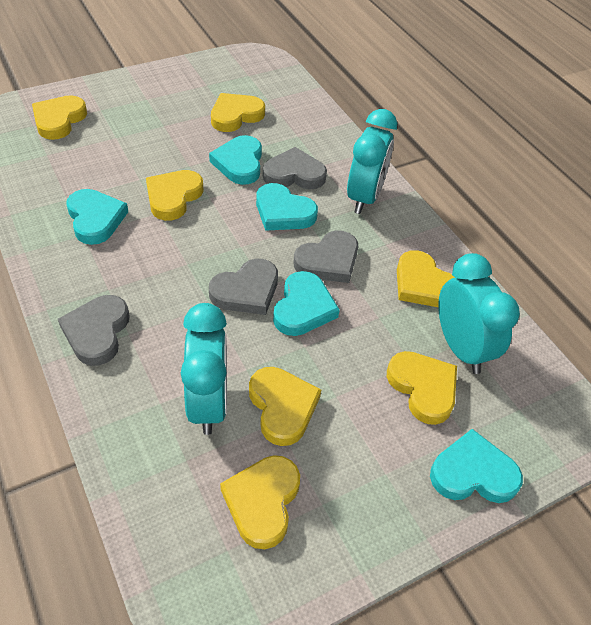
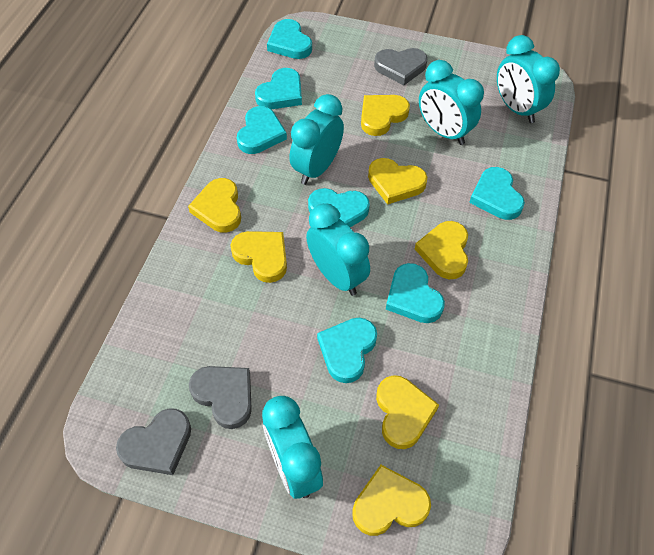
grey heart: 4 -> 3
turquoise clock: 3 -> 5
turquoise heart: 5 -> 7

